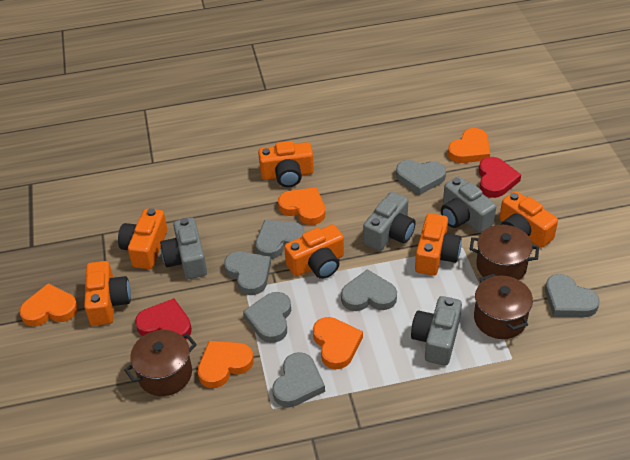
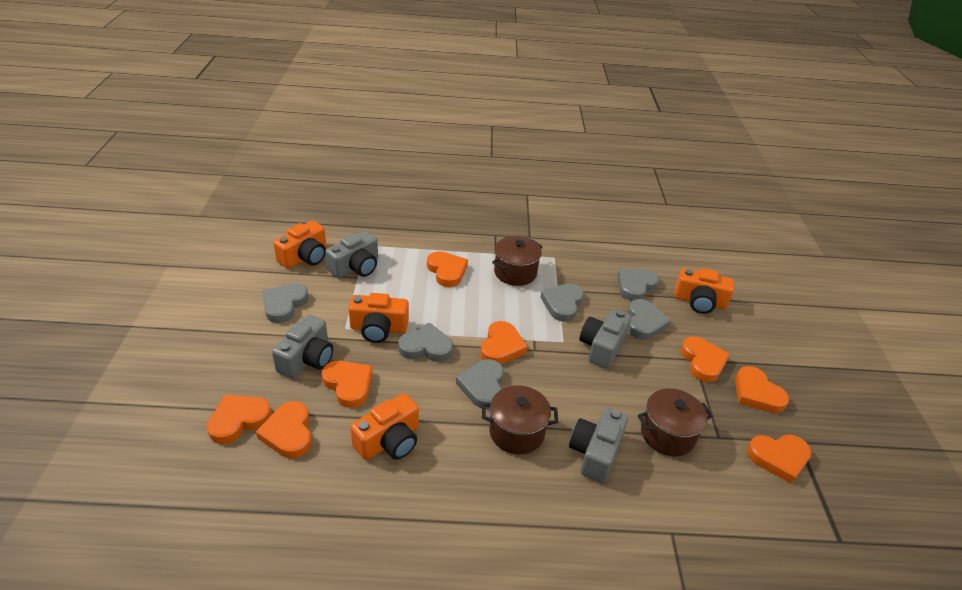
grey heart: 7 -> 6
orange camera: 6 -> 4
orange heart: 5 -> 8
red heart: 2 -> 0

